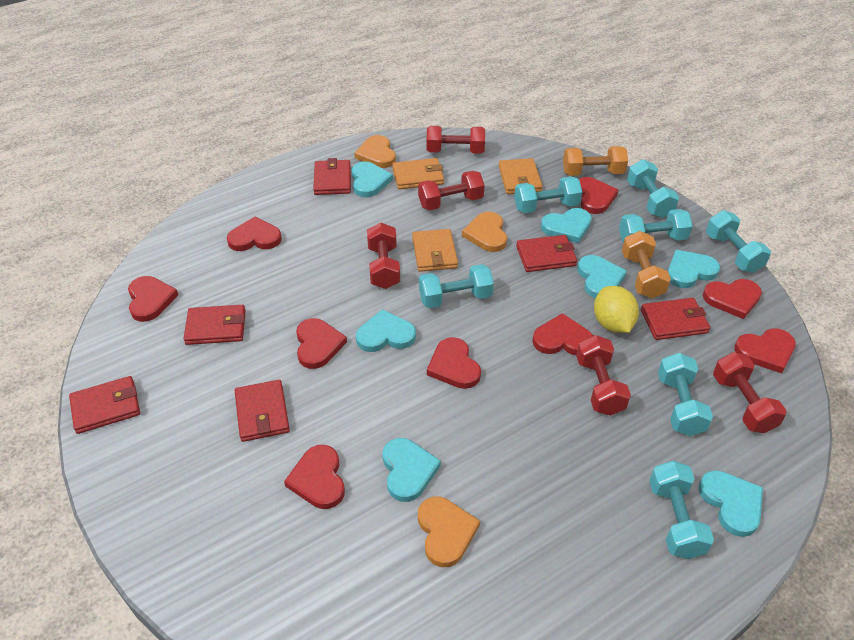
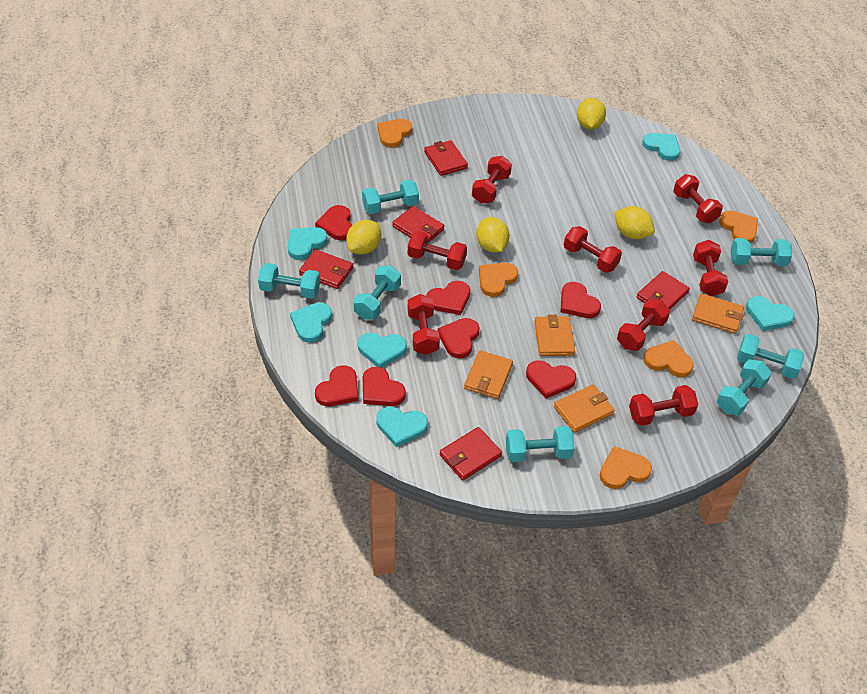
orange dumbbell: 2 -> 0
orange heart: 3 -> 5
orange wallet: 3 -> 4
red dumbbell: 5 -> 8
red heart: 9 -> 7
red wallet: 6 -> 5
turquoise heart: 7 -> 6
yellow lemon: 1 -> 4

